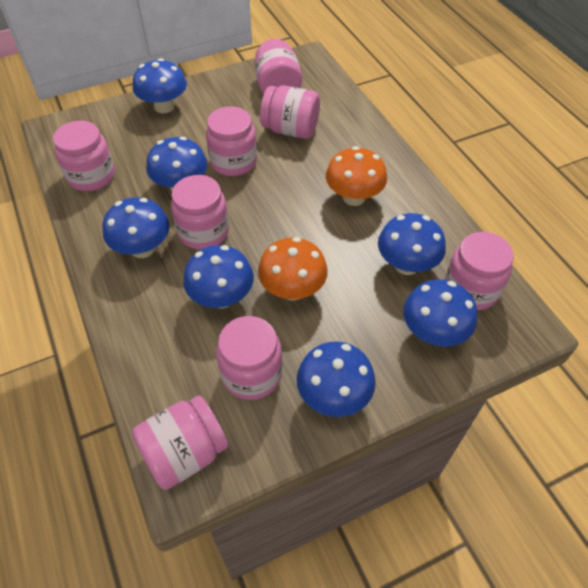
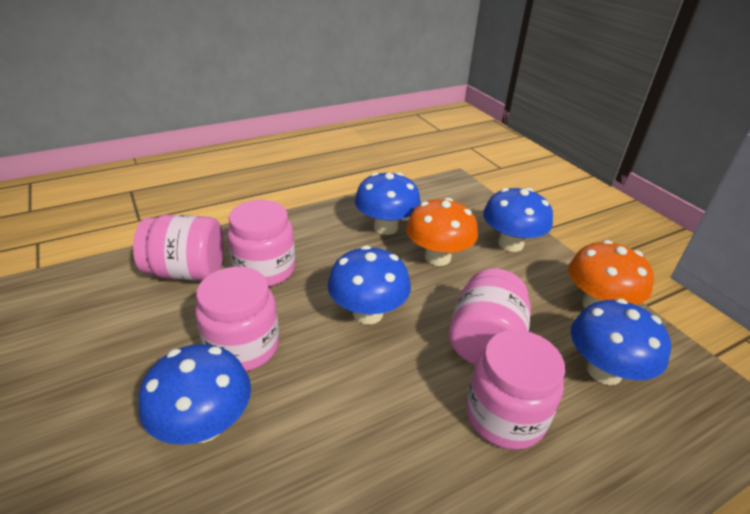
blue mushroom: 7 -> 5
pink jar: 8 -> 5

